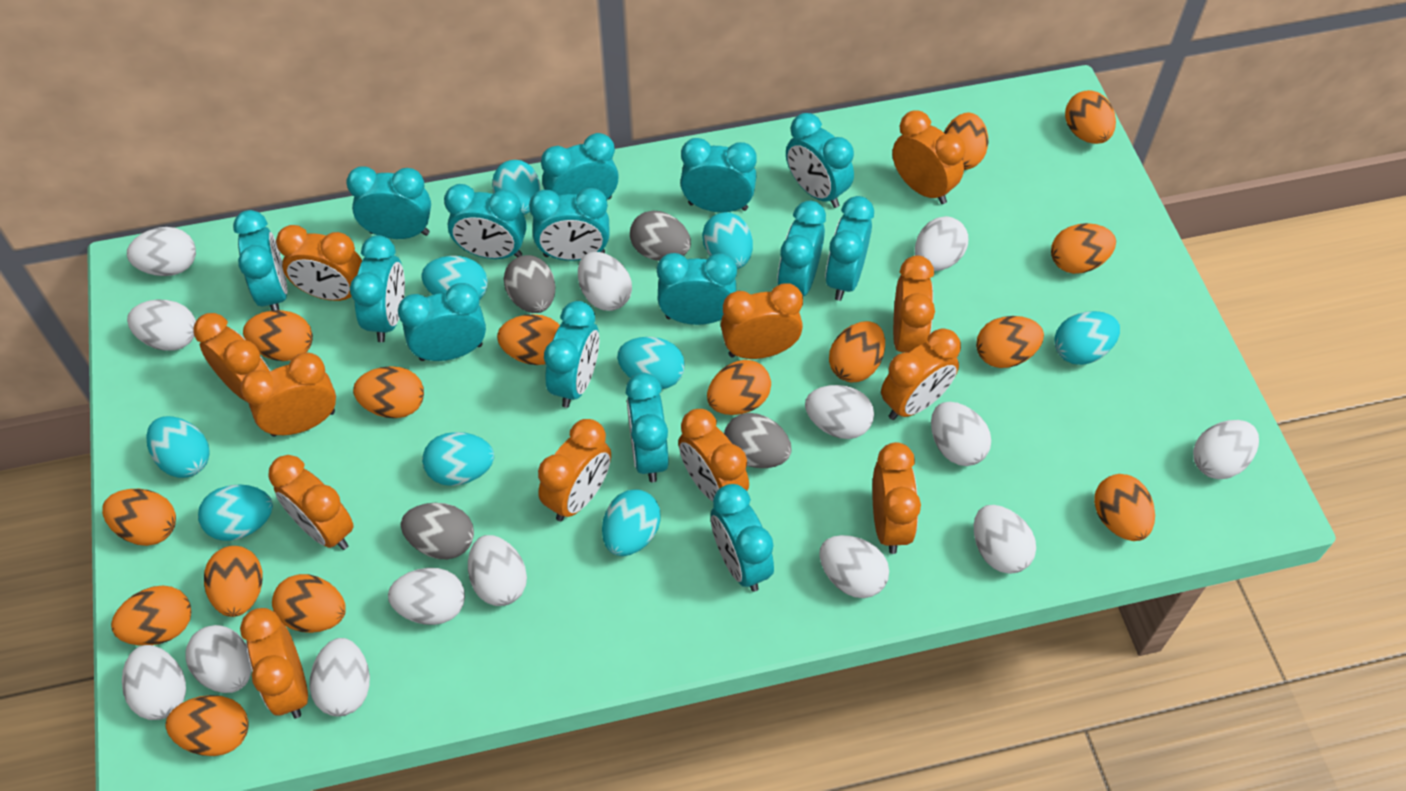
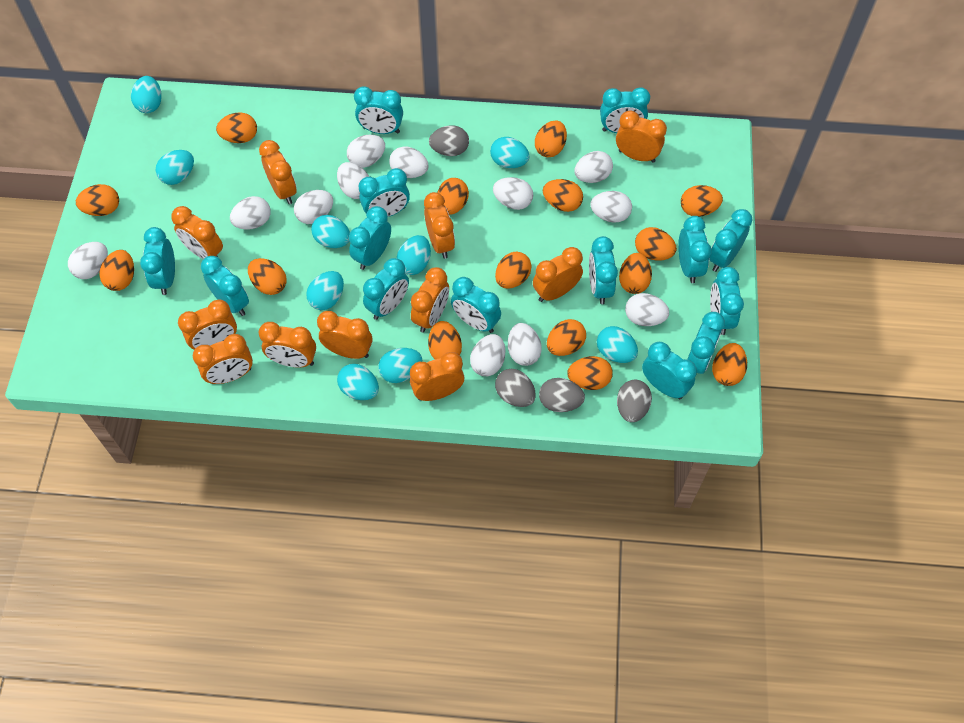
orange clock: 12 -> 11
turquoise clock: 15 -> 14
white egg: 14 -> 12

